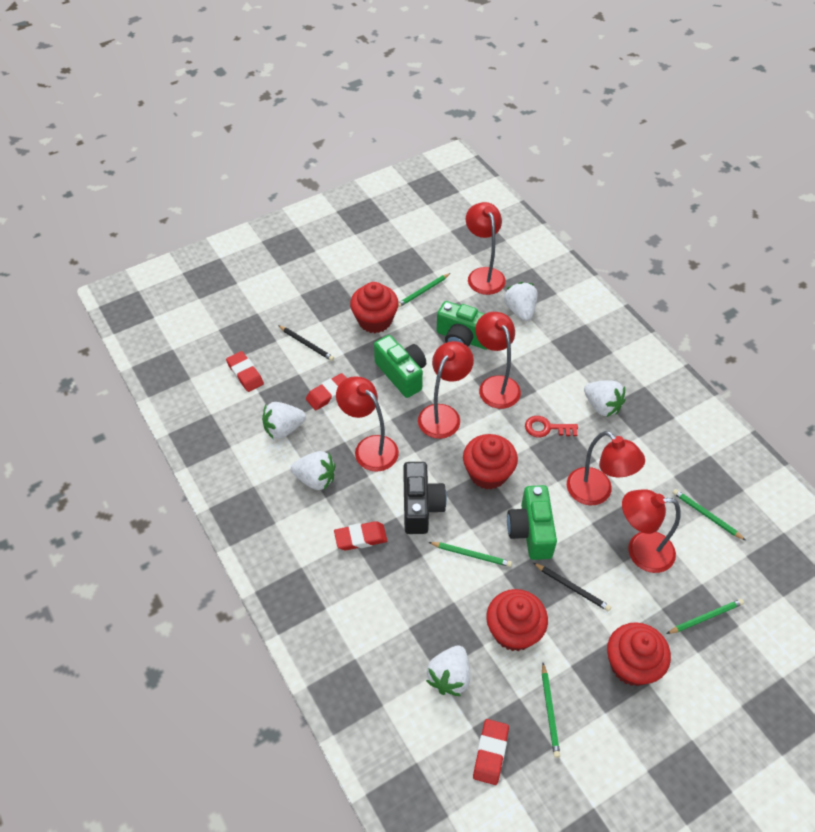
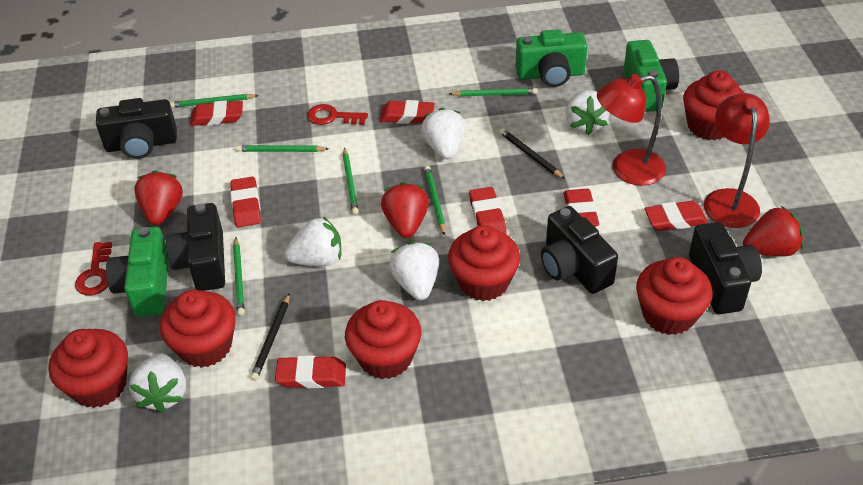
black camera: 1 -> 4
green pencil: 5 -> 6
red cupcake: 4 -> 6
red eraser: 4 -> 7
red key: 1 -> 2
red lamp: 6 -> 2
red strawberry: 0 -> 3

